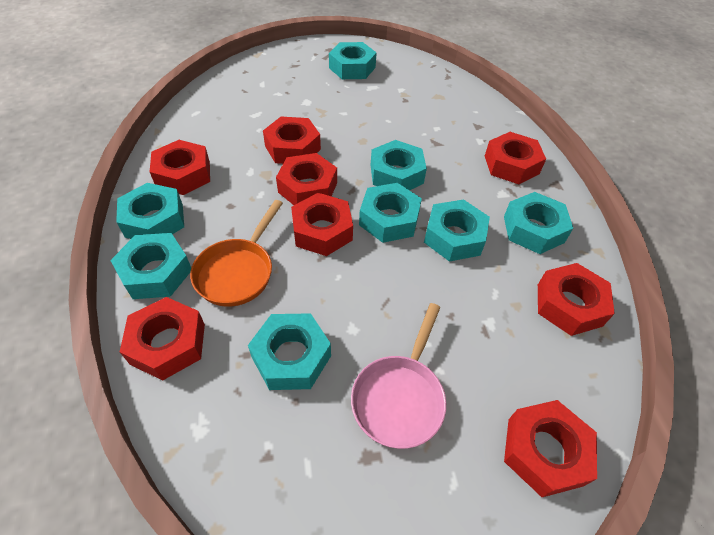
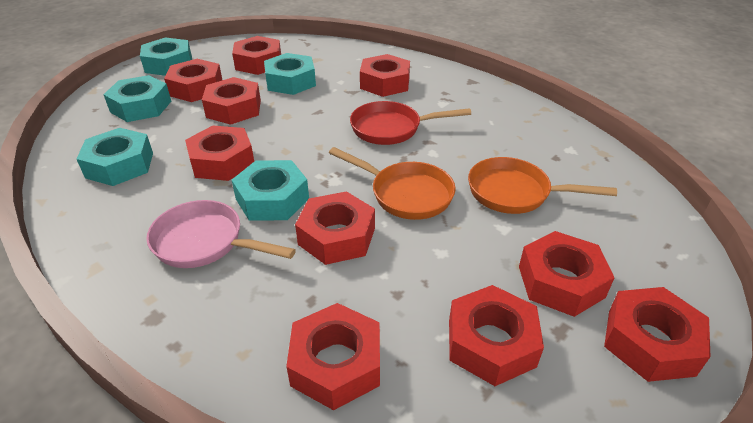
orange pan: 1 -> 2
red nut: 8 -> 10
red pan: 0 -> 1
turquoise nut: 8 -> 5

